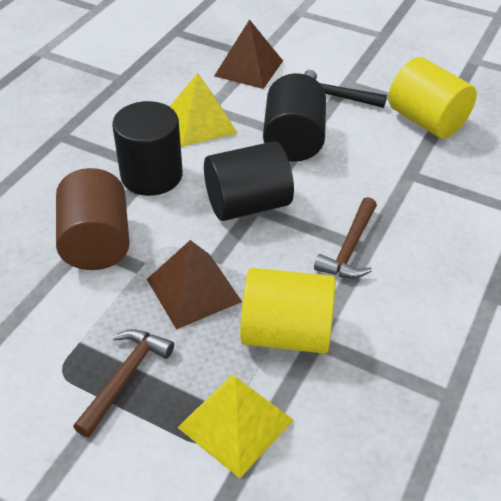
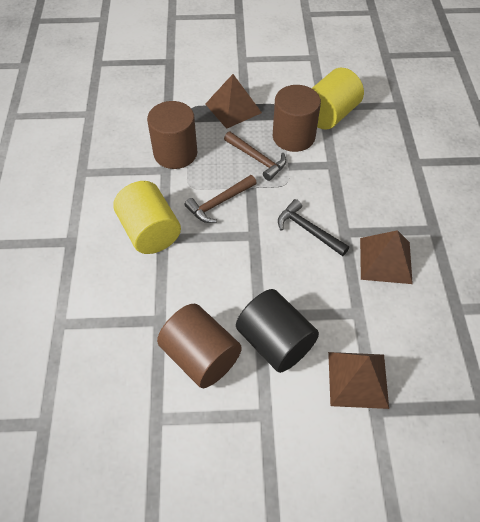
black cylinder: 3 -> 1
brown cylinder: 1 -> 3
brown pyramid: 2 -> 3
yellow pyramid: 2 -> 0

